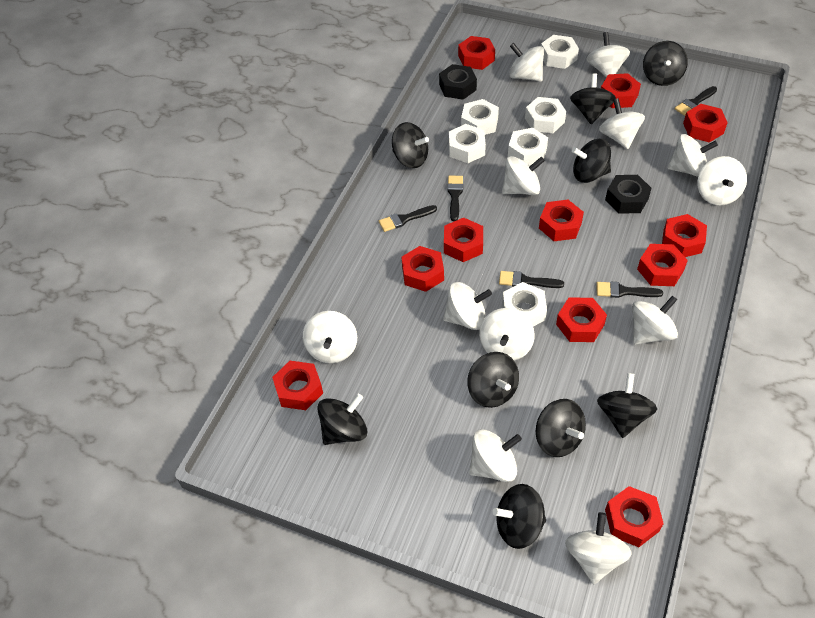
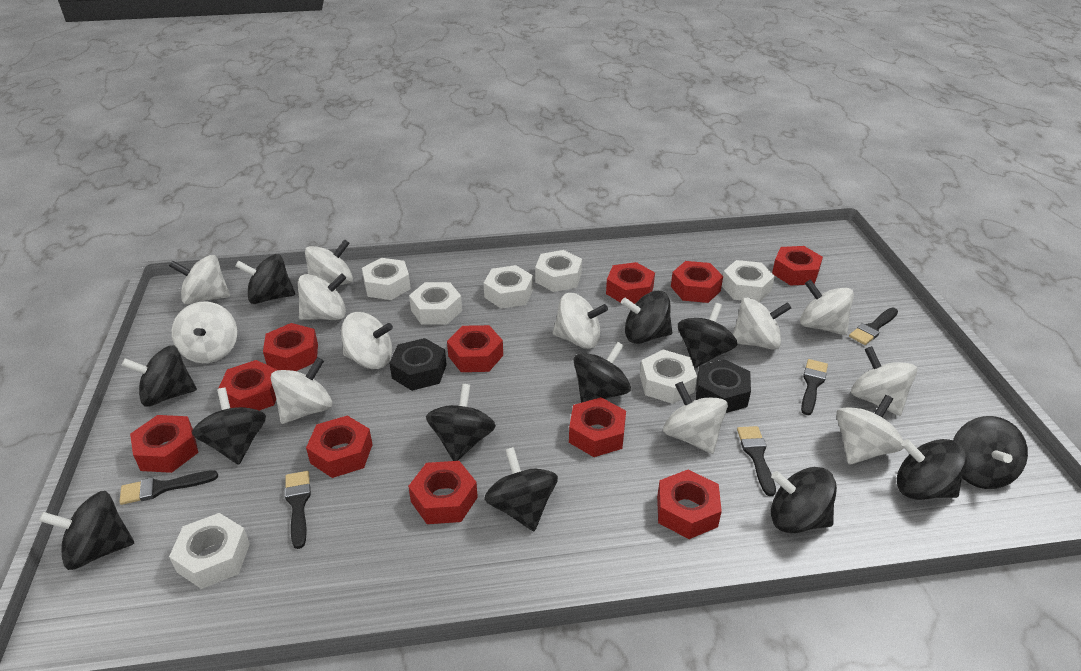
black spinning top: 9 -> 12
white nut: 6 -> 7

